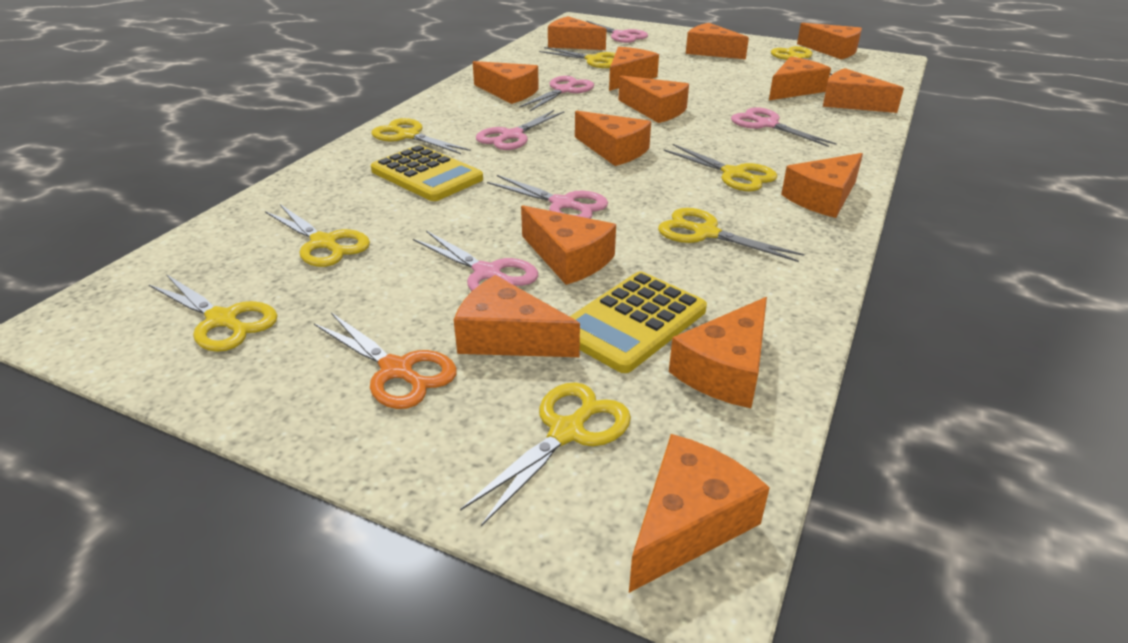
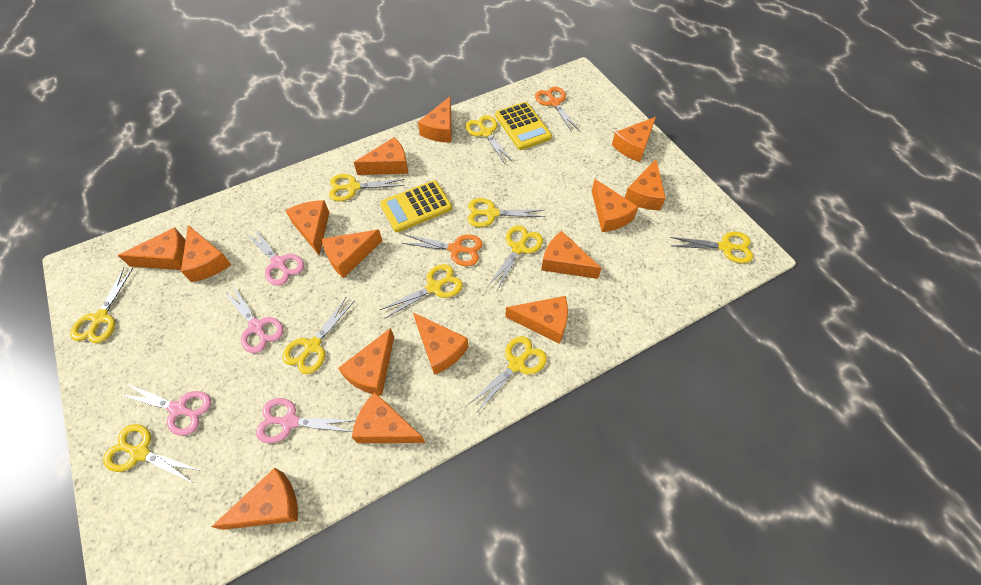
orange cheese: 14 -> 15
orange scissors: 1 -> 2
pink scissors: 6 -> 4
yellow scissors: 8 -> 10

